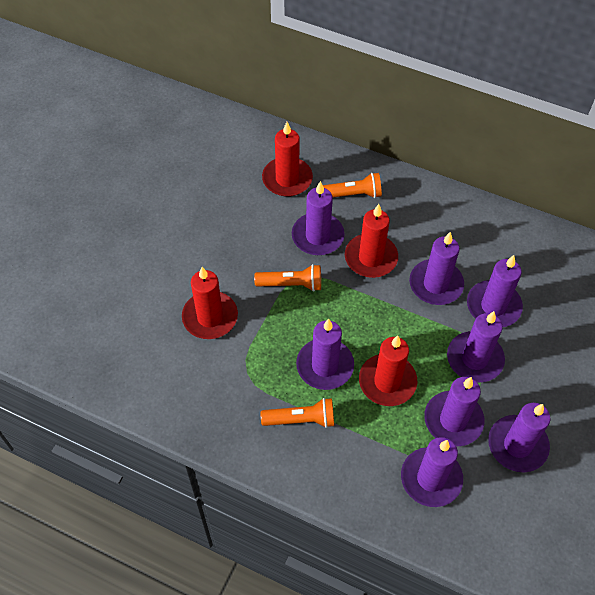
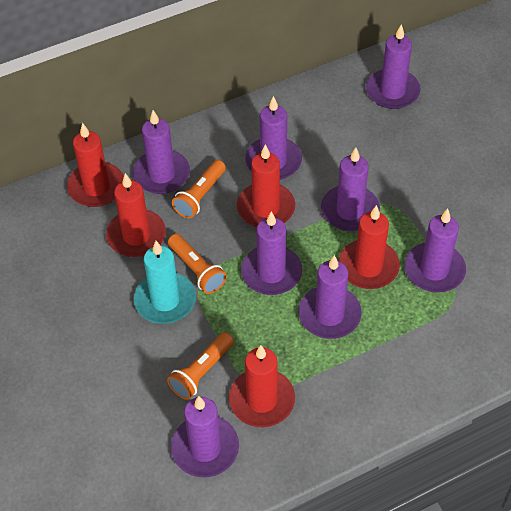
red candle: 4 -> 5
turquoise candle: 0 -> 1

